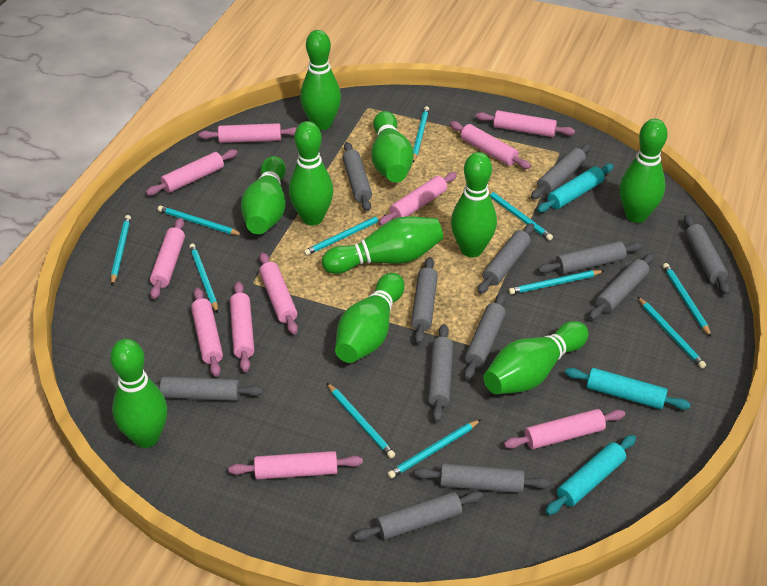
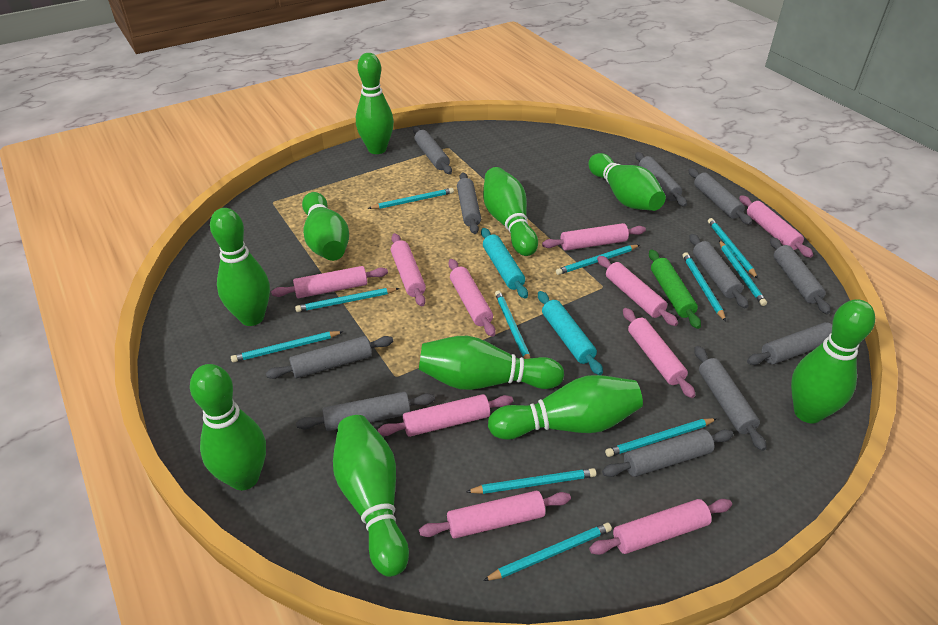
green rolling pin: 0 -> 1
grey rolling pin: 12 -> 11
pink rolling pin: 11 -> 10
turquoise rolling pin: 3 -> 2

